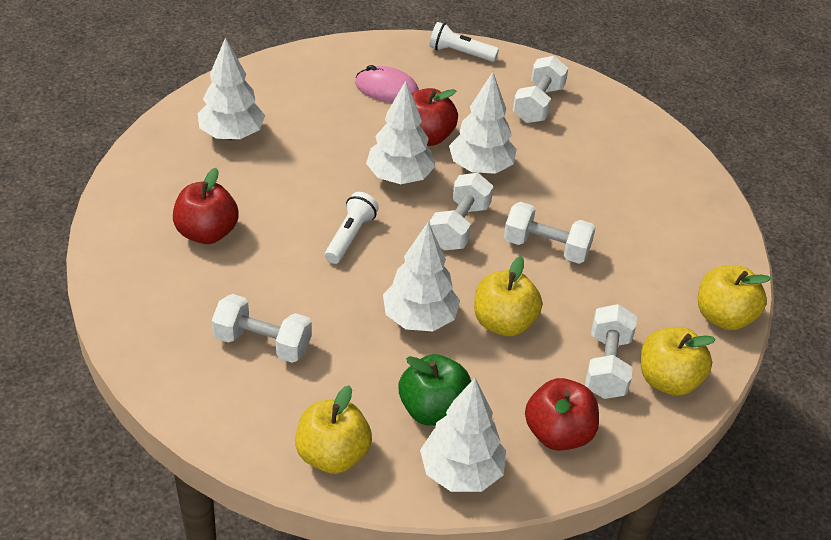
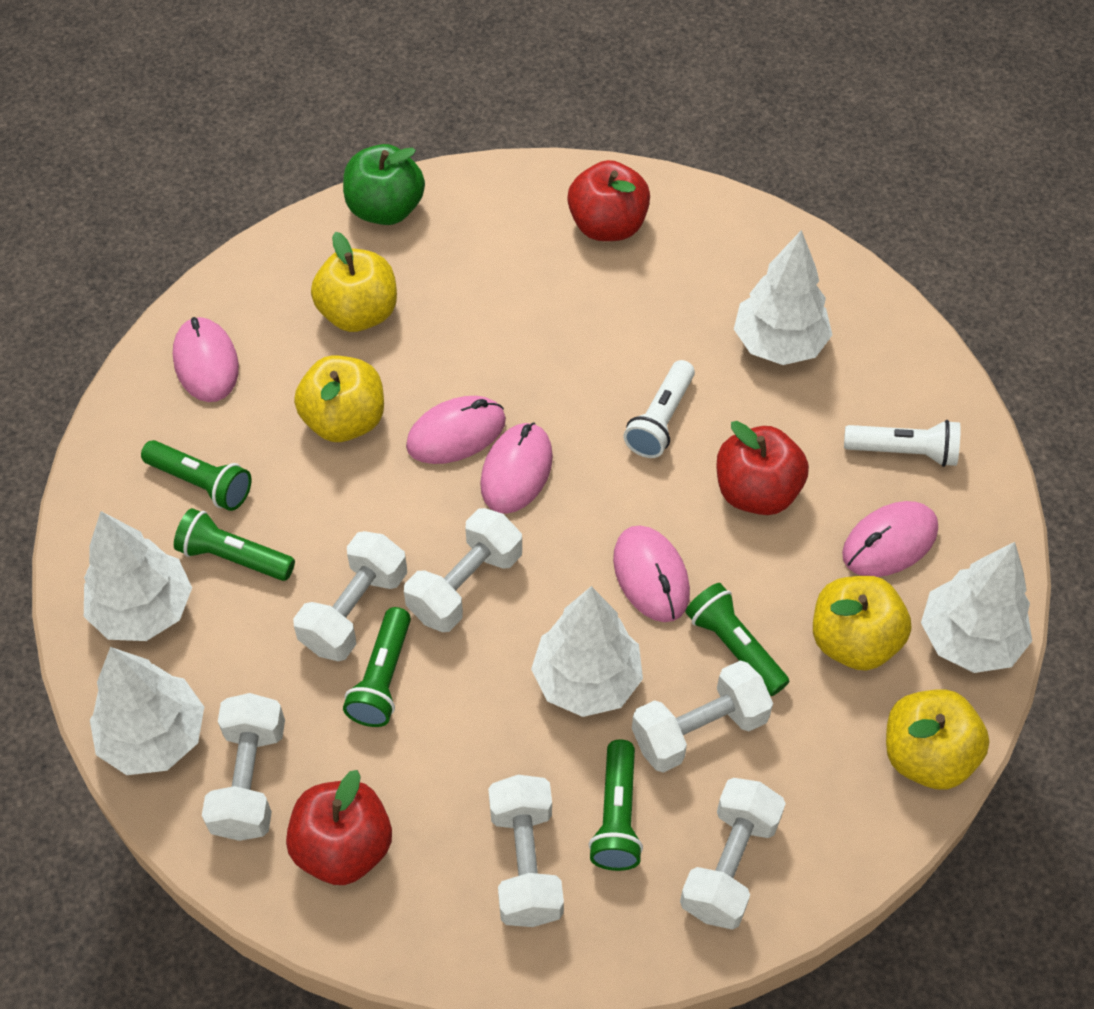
green flashlight: 0 -> 5
pink mouse: 1 -> 5
white dumbbell: 5 -> 6

